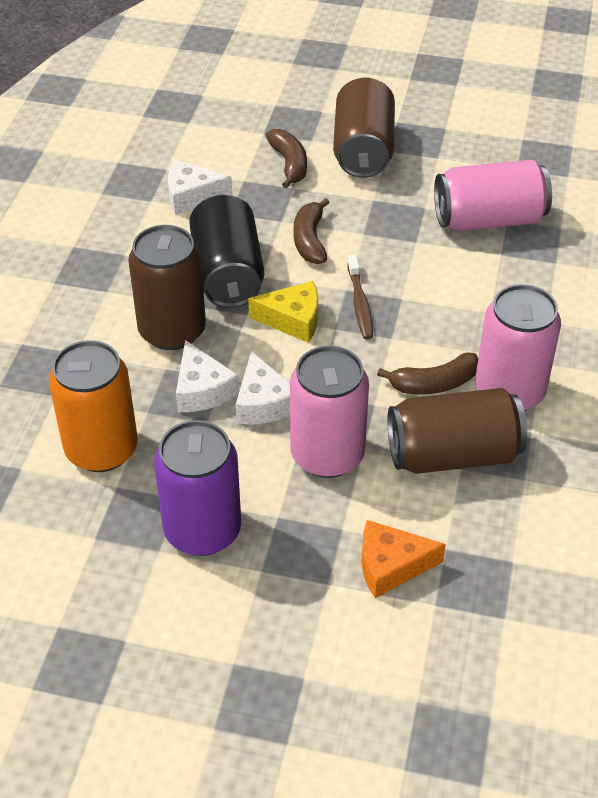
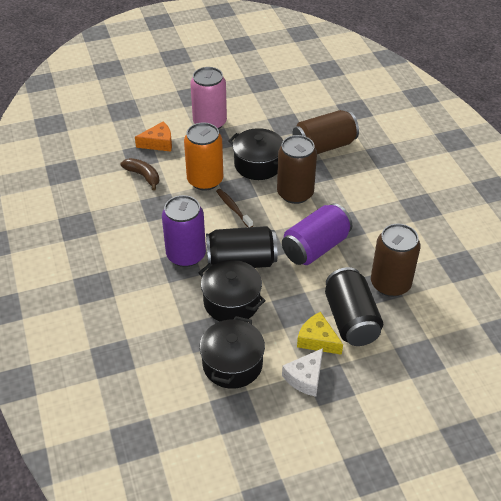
black can: 1 -> 2
black pot: 0 -> 3
brown banana: 3 -> 1
pink can: 3 -> 1
purple can: 1 -> 2
white cheese: 3 -> 1

